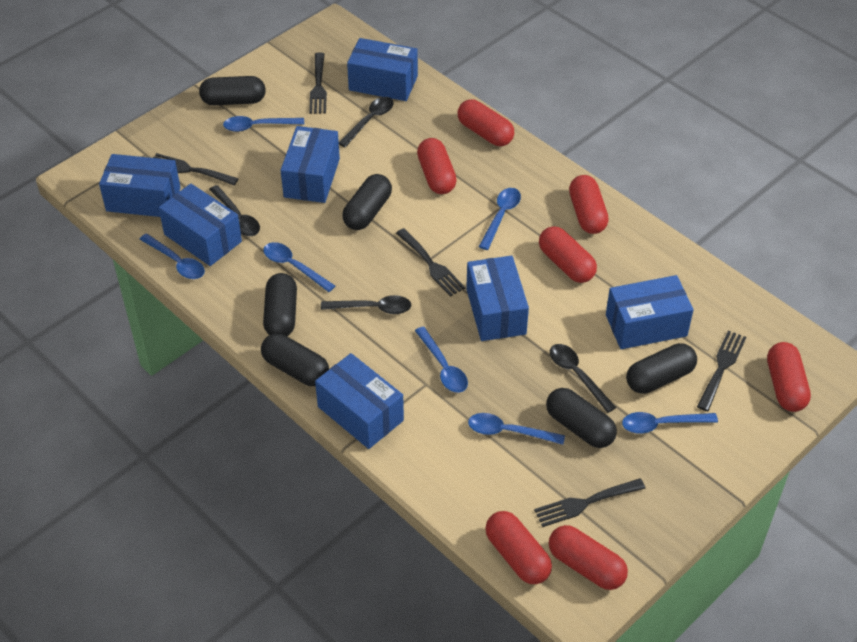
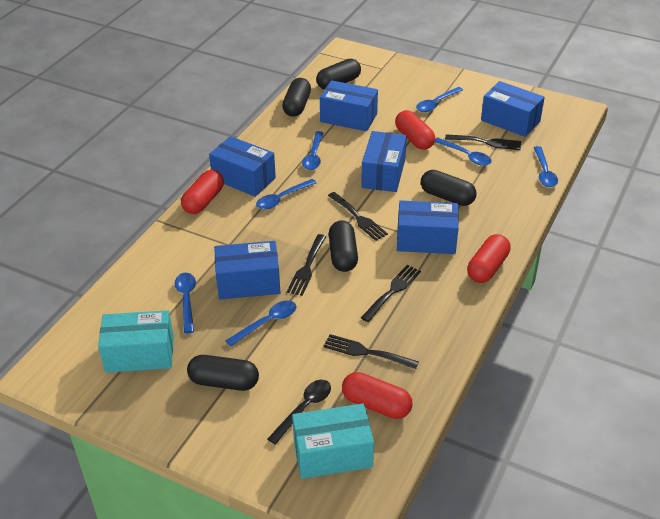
black capsule: 6 -> 5
black spoon: 4 -> 1
blue box: 7 -> 6
red capsule: 7 -> 4
turquoise box: 0 -> 2

